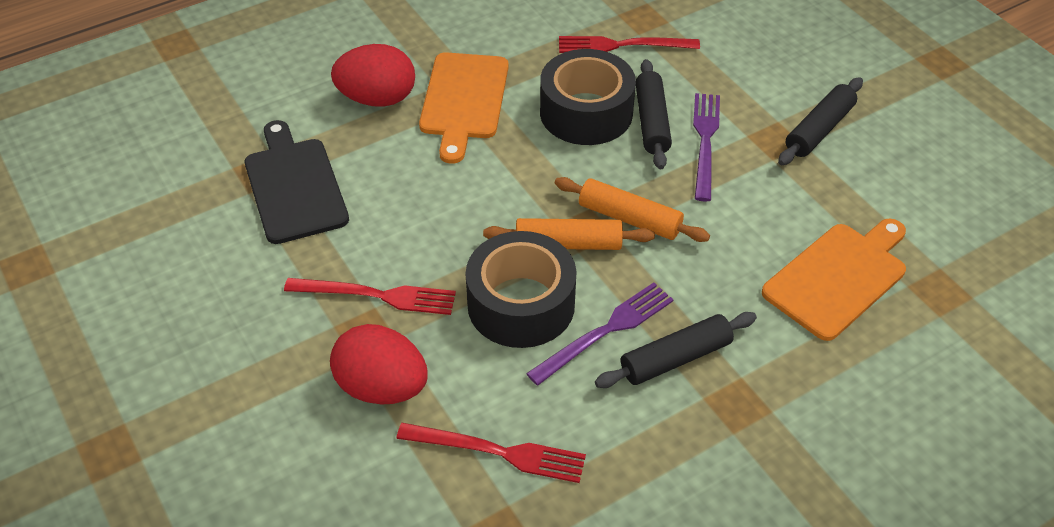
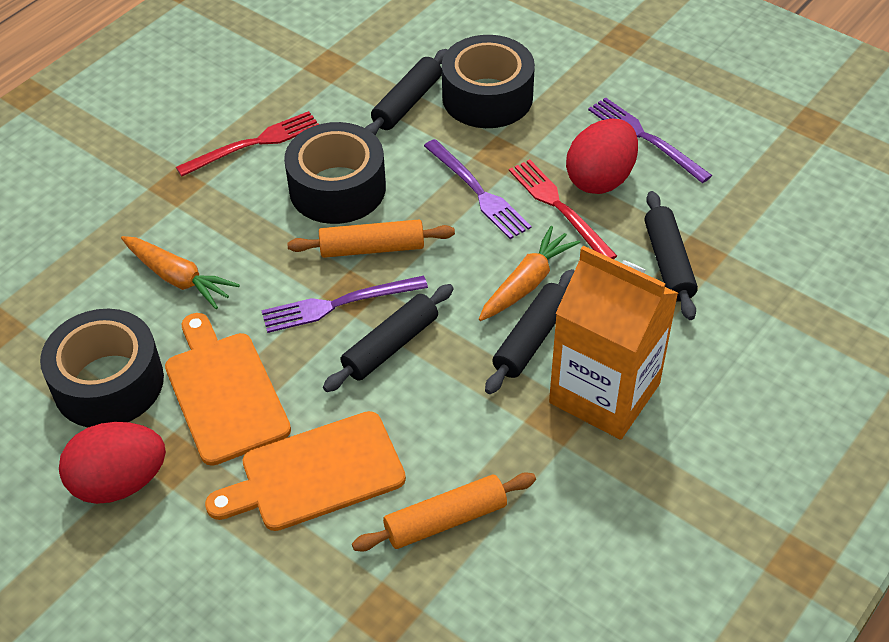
black cutting board: 1 -> 0
black rolling pin: 3 -> 4
black tape: 2 -> 3
orange carrot: 0 -> 2
orange carton: 0 -> 1
purple fork: 2 -> 3
red fork: 3 -> 2

